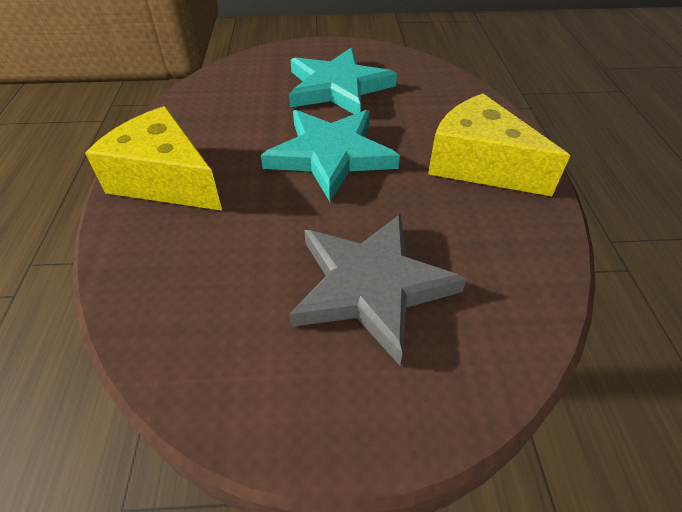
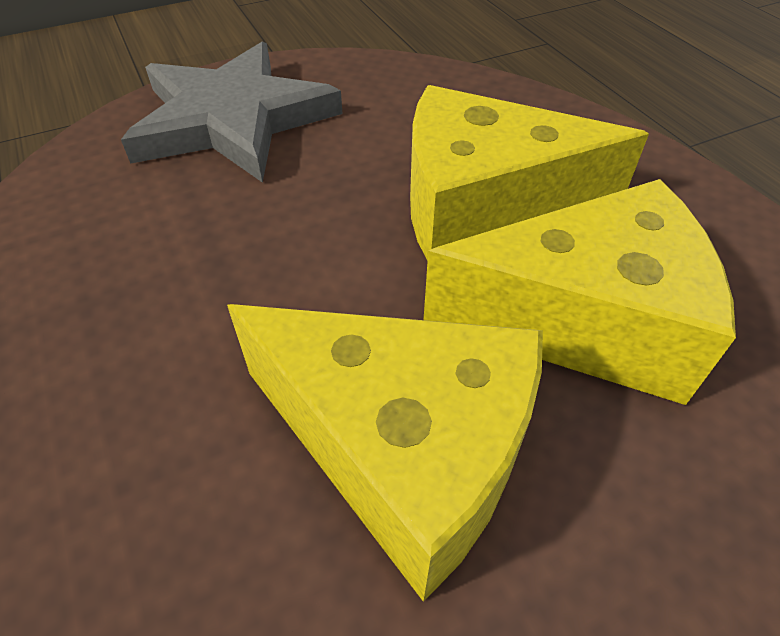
turquoise star: 2 -> 0
yellow cheese: 2 -> 3

